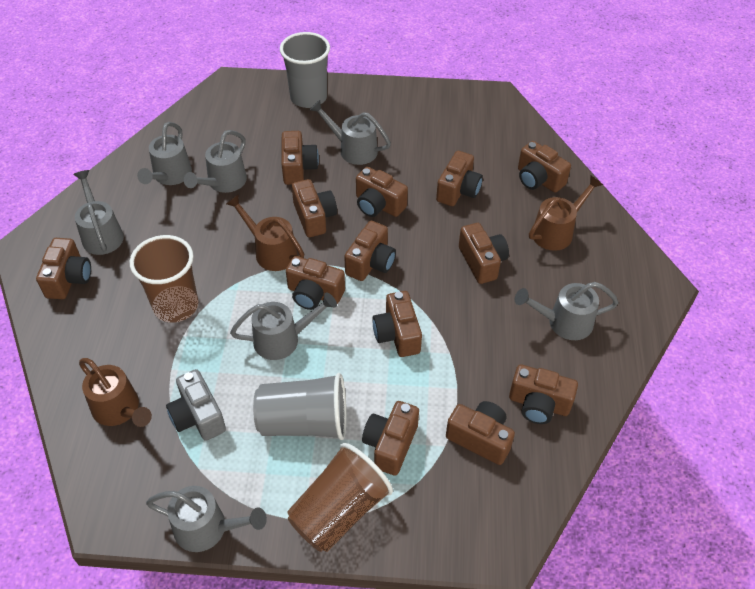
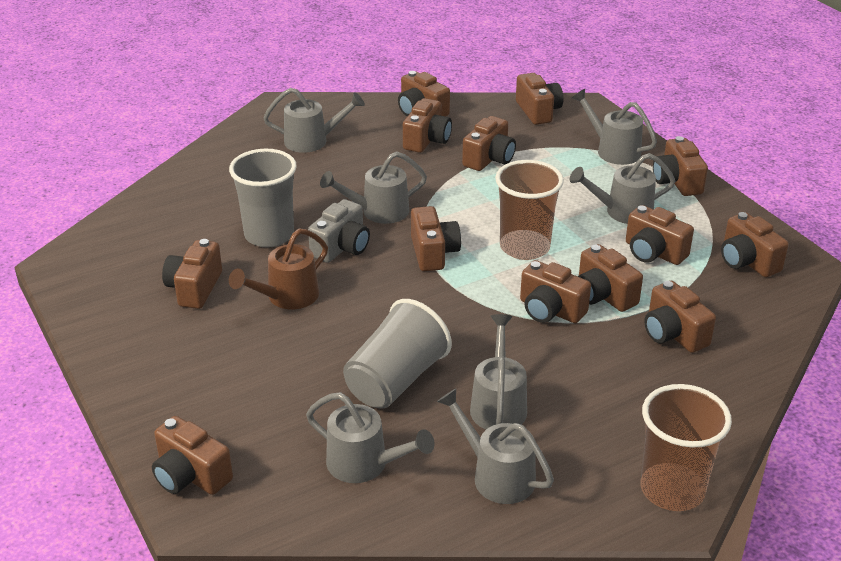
brown watering can: 3 -> 1

